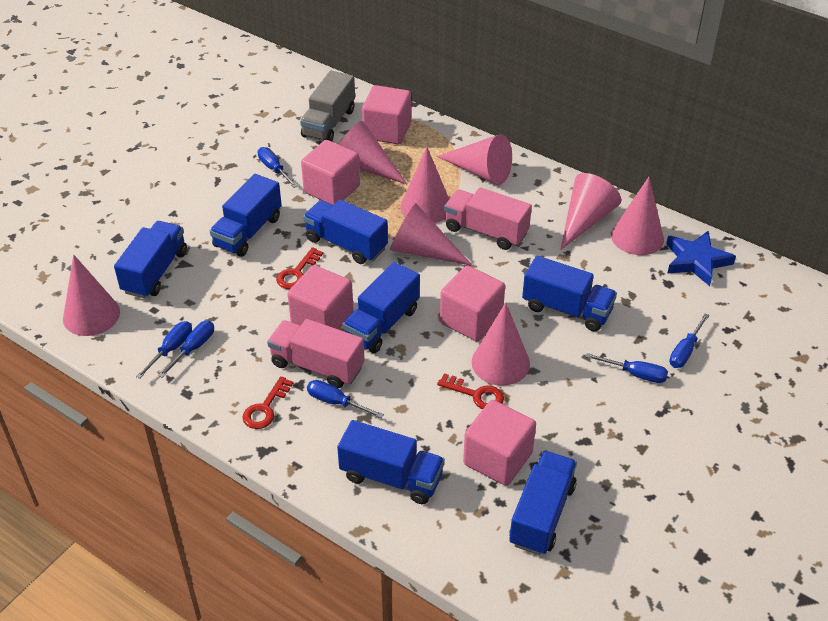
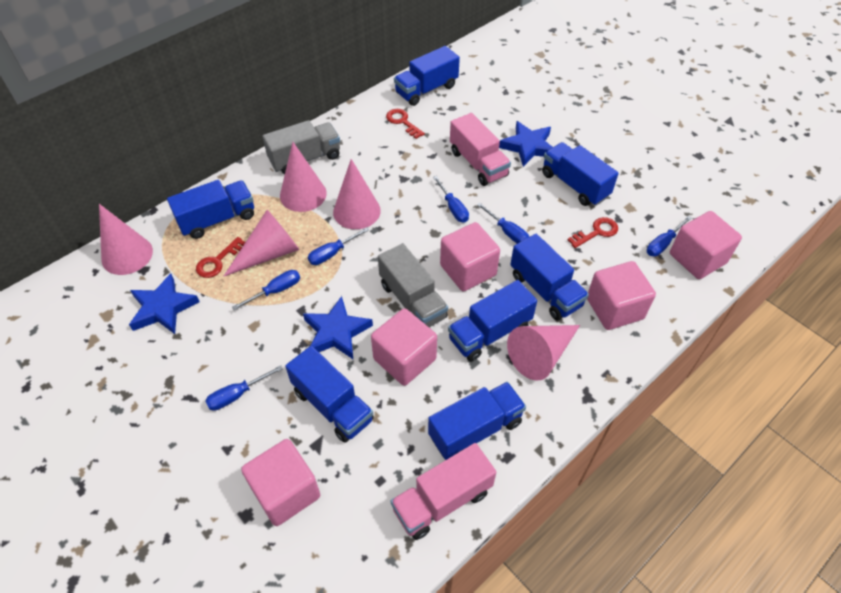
blue star: 1 -> 3
grey truck: 1 -> 2
pink cone: 8 -> 5

